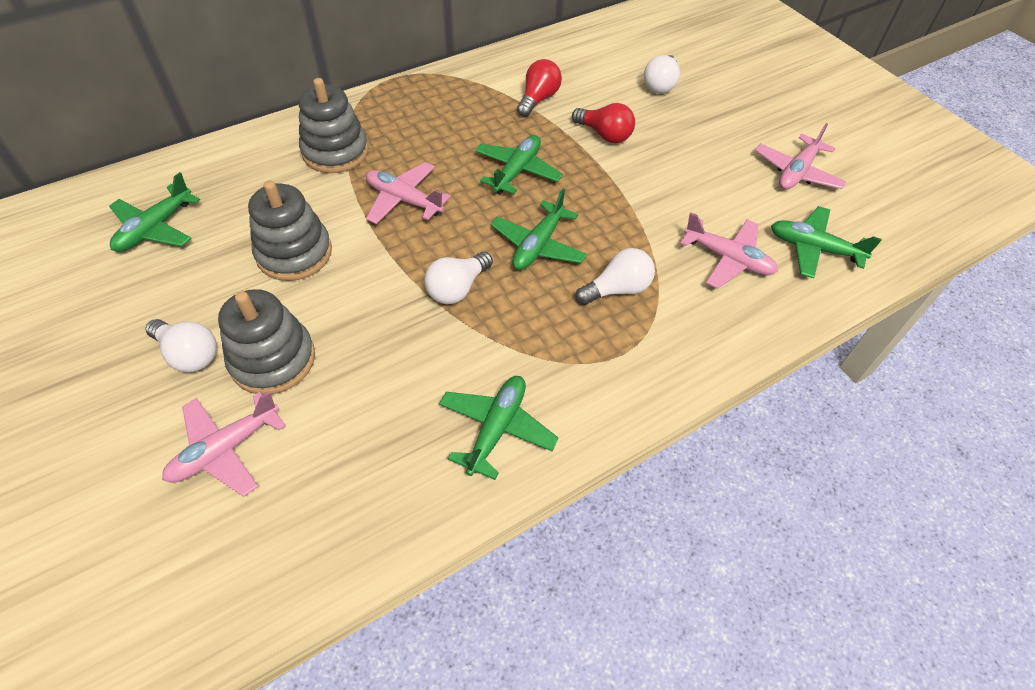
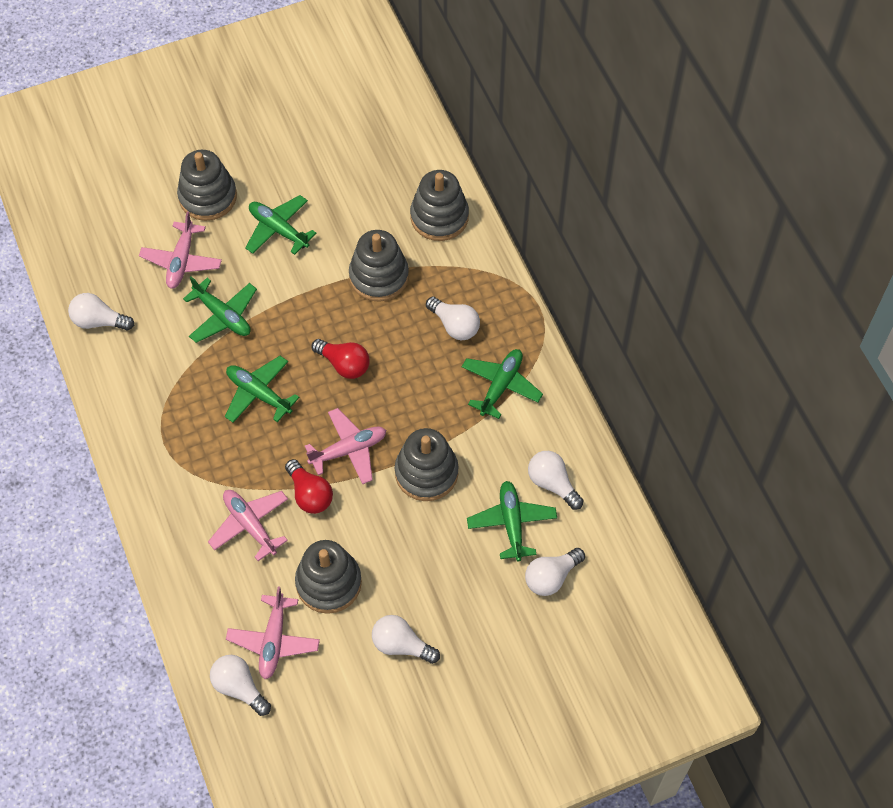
grey stacking toy: 3 -> 5
white light bulb: 4 -> 6

